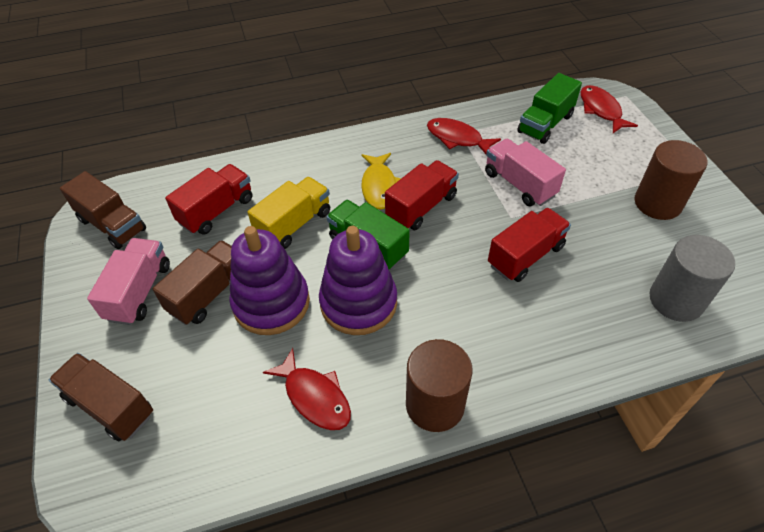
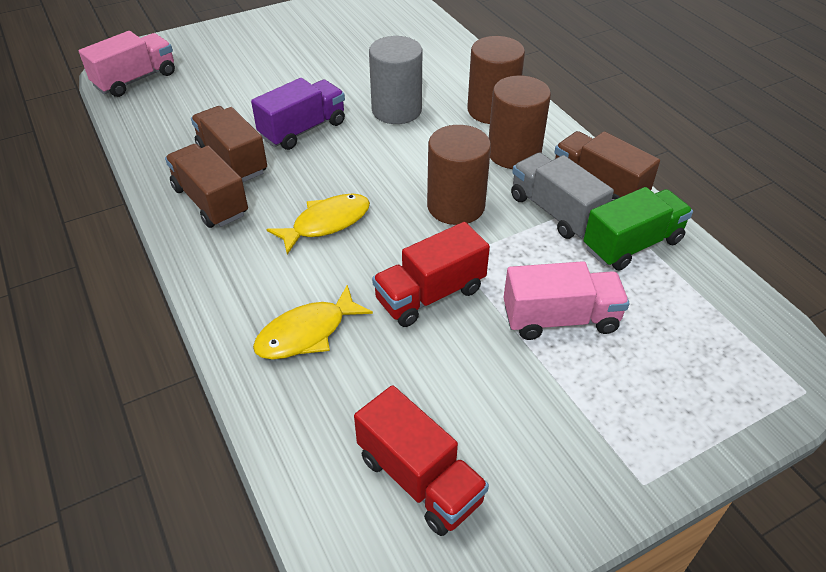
brown cylinder: 2 -> 3
green truck: 2 -> 1
grey truck: 0 -> 1
purple stacking toy: 2 -> 0
purple truck: 0 -> 1
red fish: 3 -> 0
red truck: 3 -> 2
yellow fish: 1 -> 2
yellow truck: 1 -> 0

